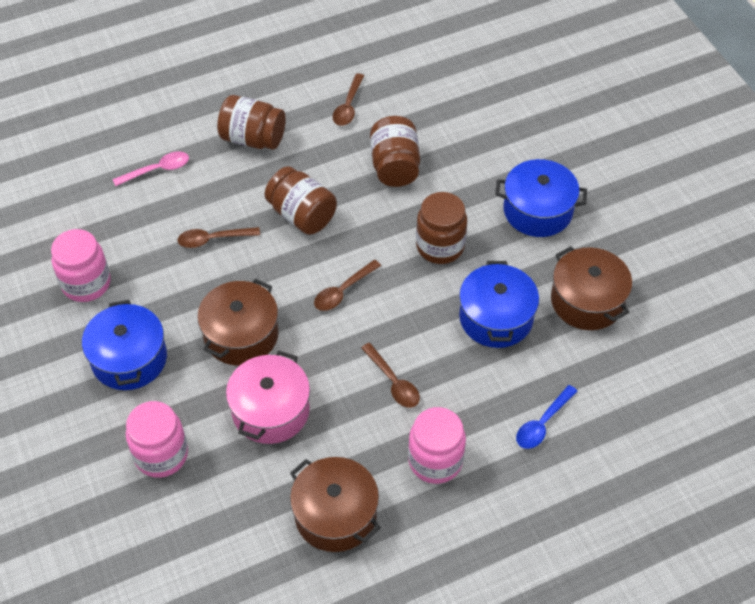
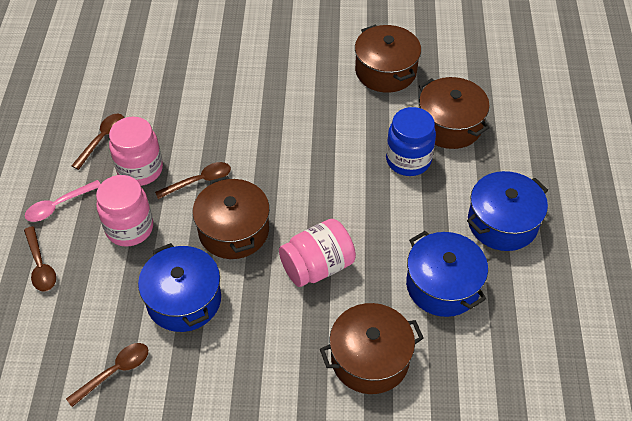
blue jar: 0 -> 1
blue spoon: 1 -> 0
brown jar: 4 -> 0
brown pot: 3 -> 4
pink pot: 1 -> 0

